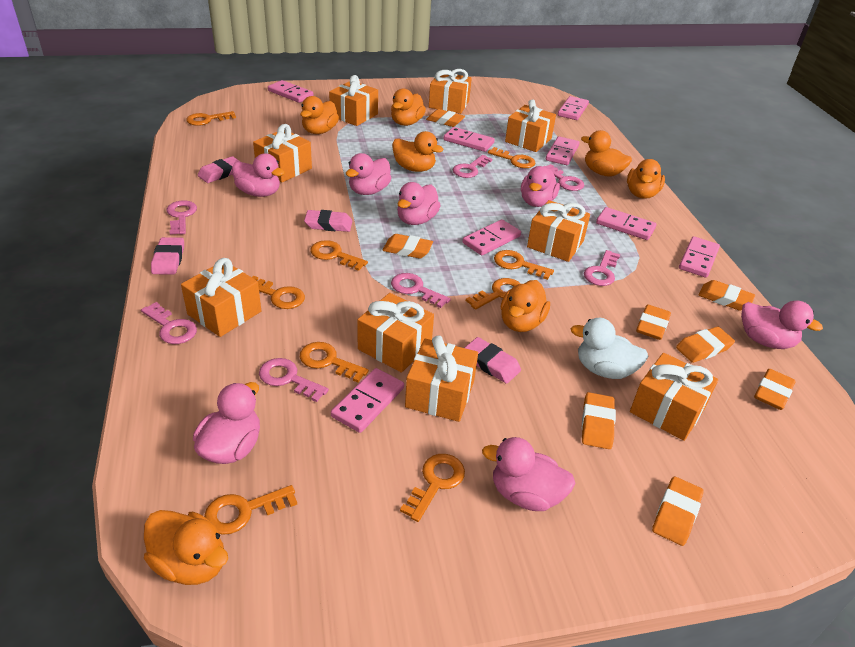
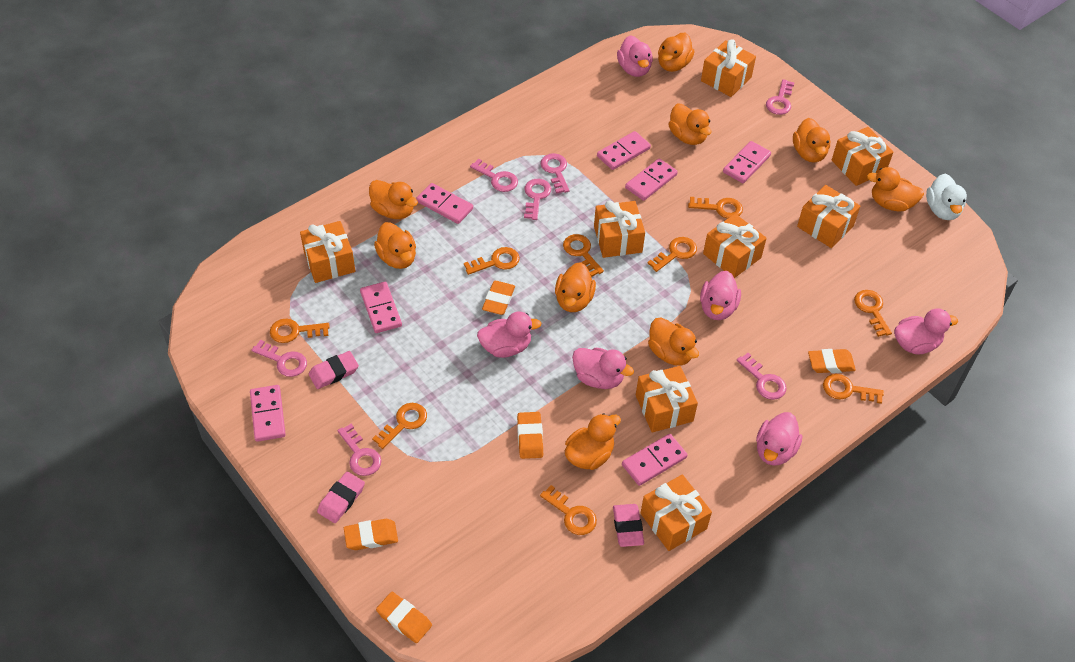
orange duck: 7 -> 9
orange eraser: 8 -> 5
orange gift: 9 -> 8
pink domino: 8 -> 7
pink duck: 7 -> 6
pink eraser: 4 -> 3

